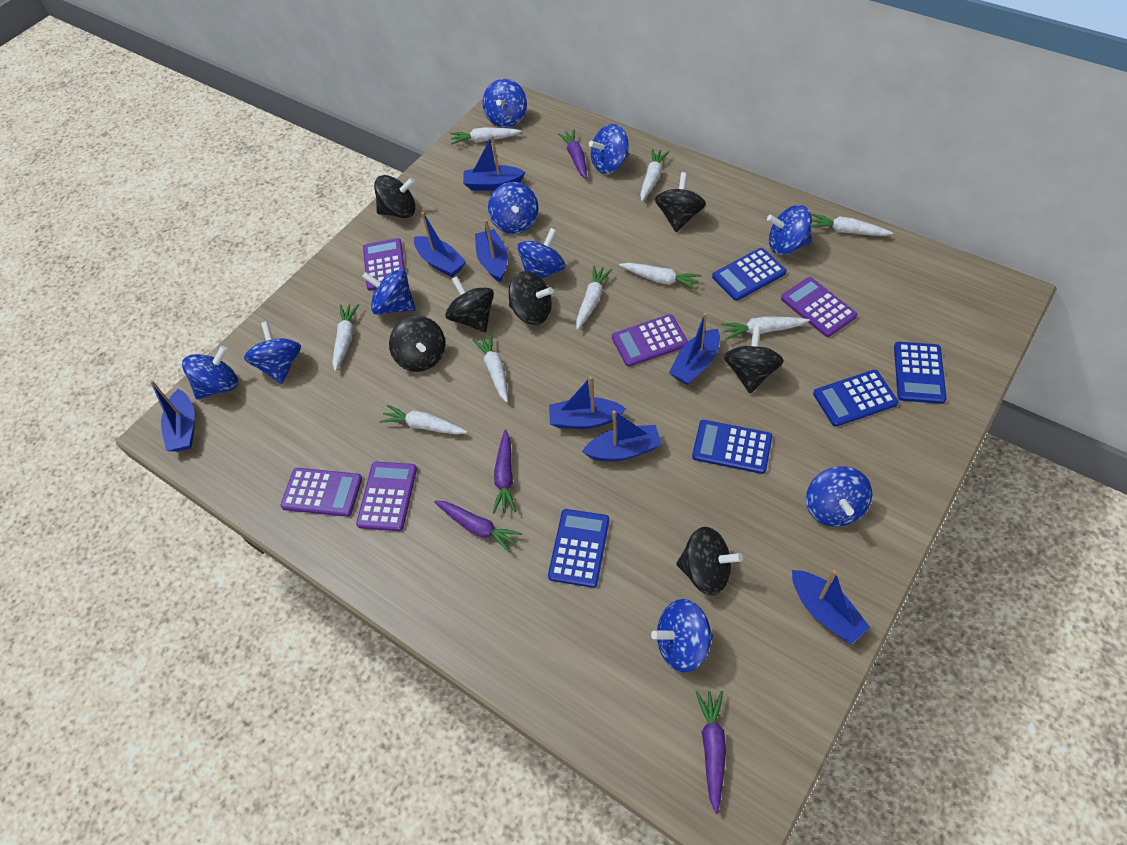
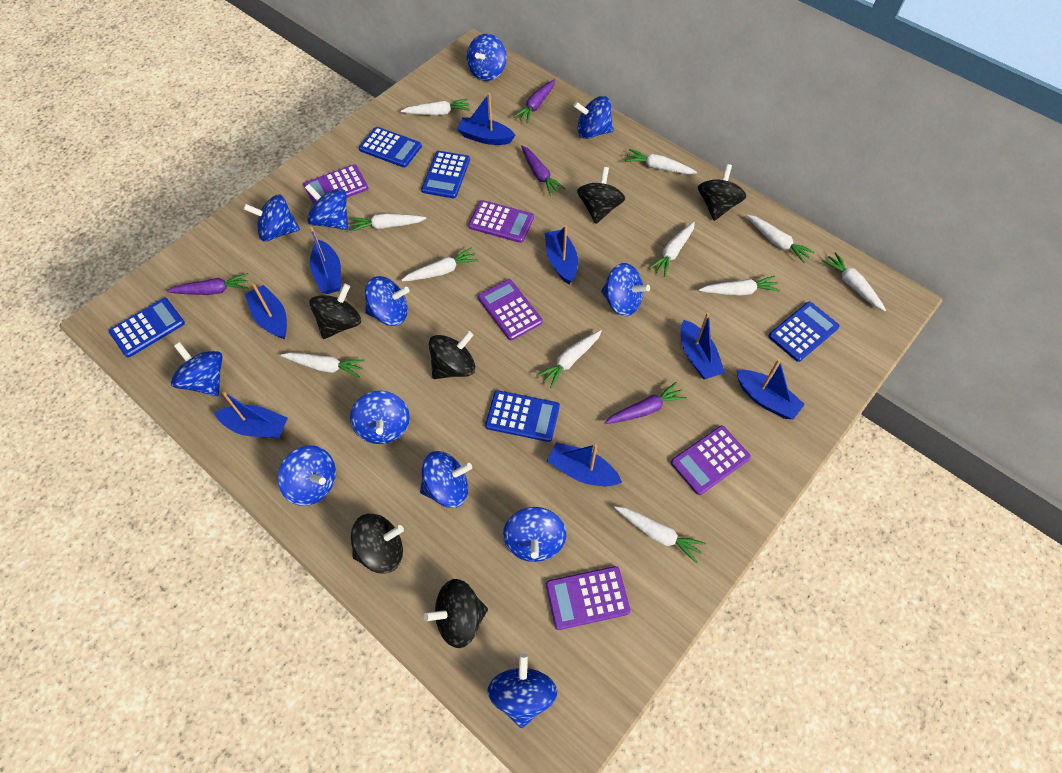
black spinning top: 7 -> 6
blue spinning top: 10 -> 12
white carrot: 9 -> 11

